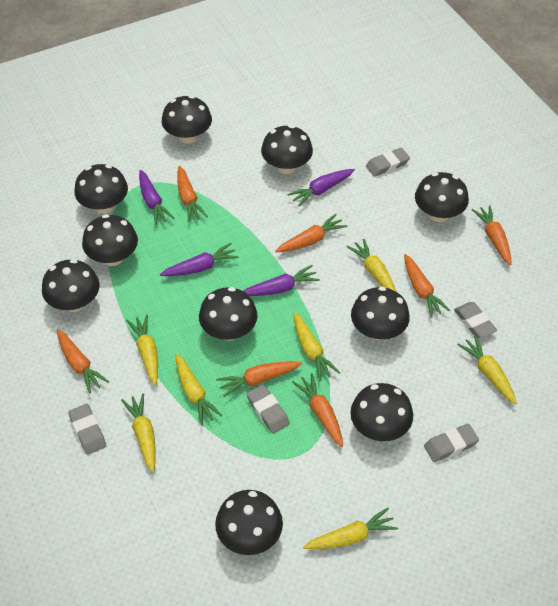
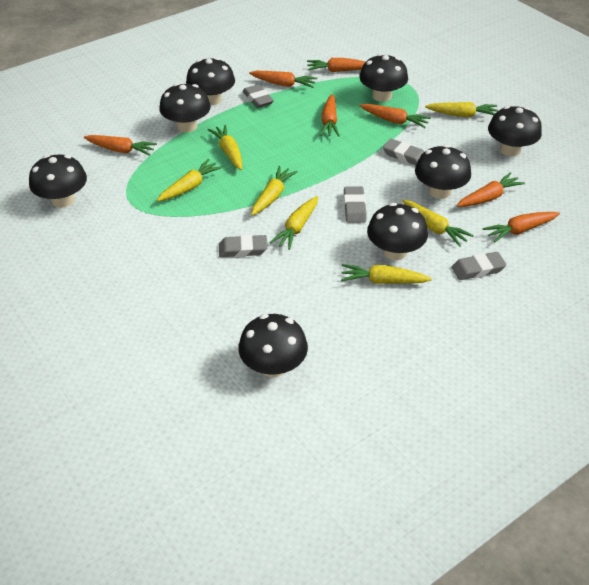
black mushroom: 10 -> 8
purple carrot: 4 -> 0

